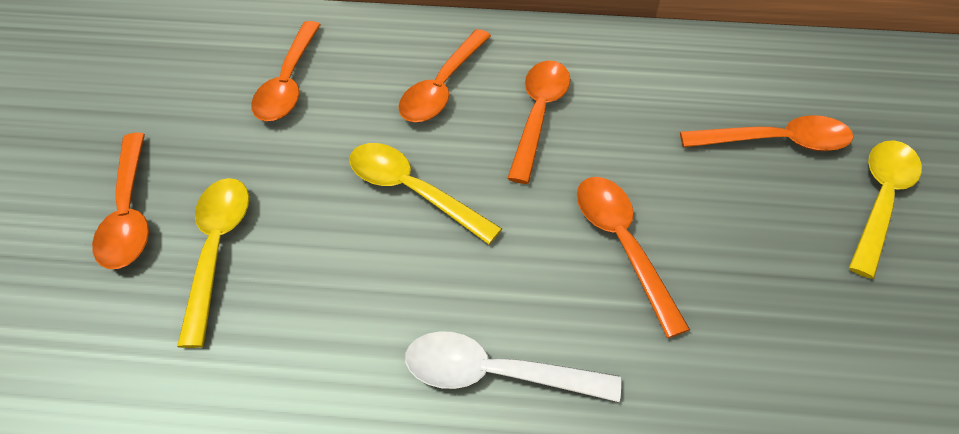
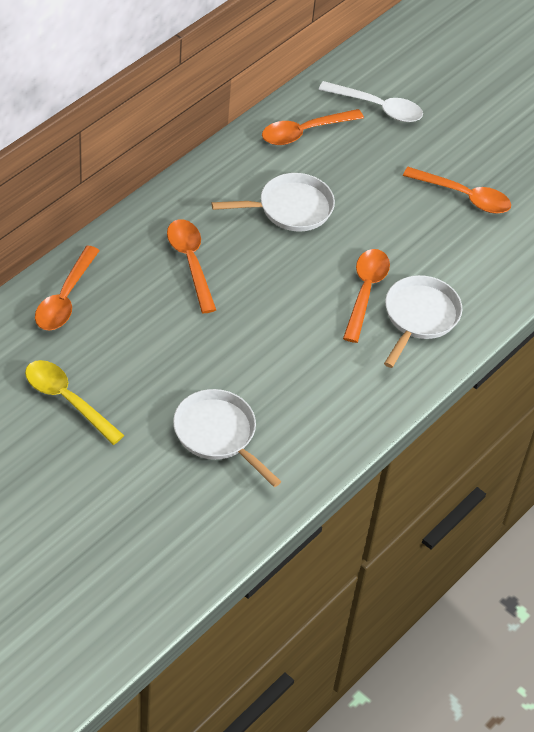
orange spoon: 6 -> 5
white pan: 0 -> 3
yellow spoon: 3 -> 1

